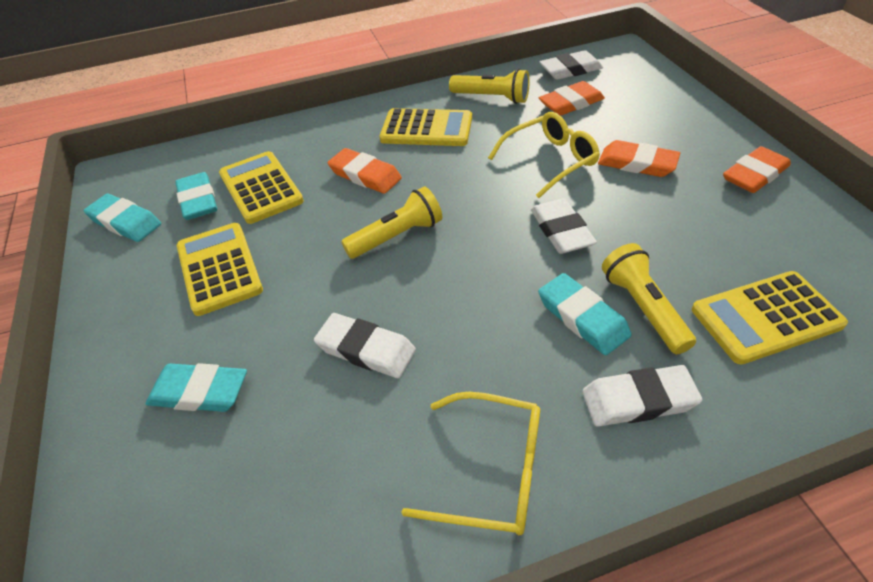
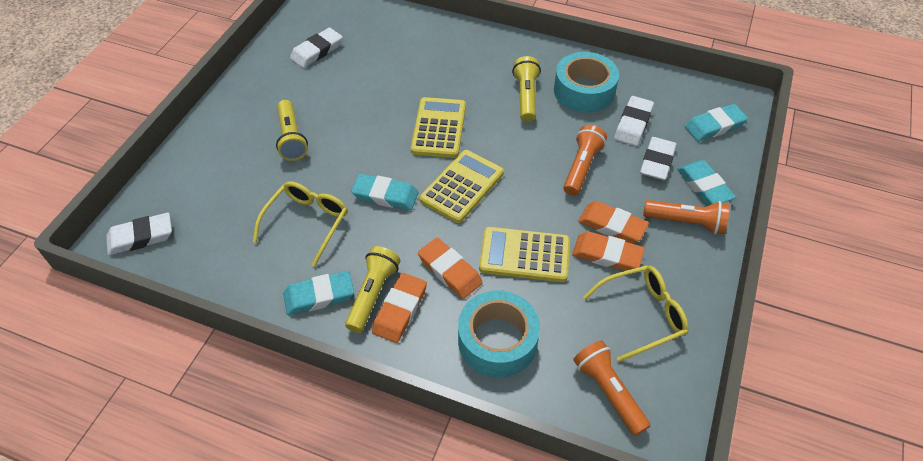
orange flashlight: 0 -> 3
turquoise tape: 0 -> 2
yellow calculator: 4 -> 3

